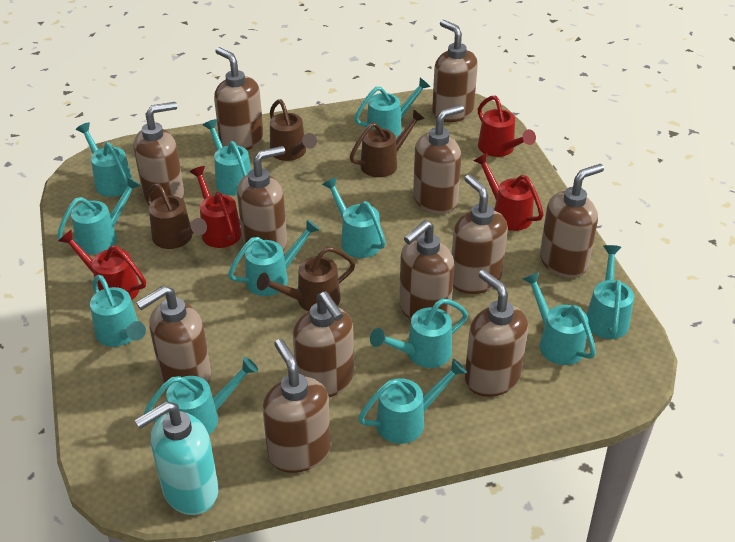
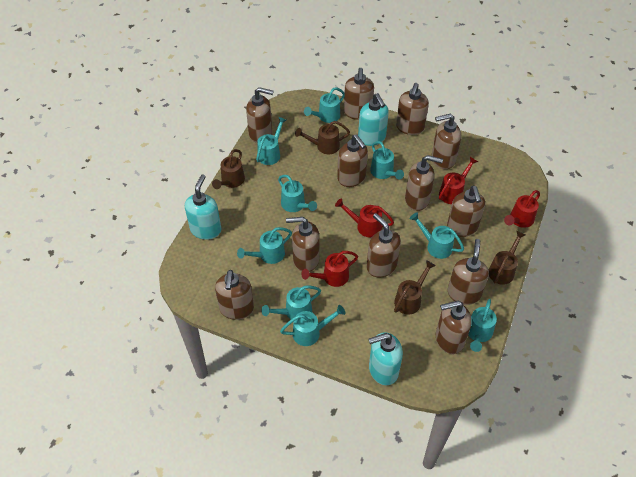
turquoise soap dispenser: 1 -> 3
turquoise watering can: 12 -> 9

